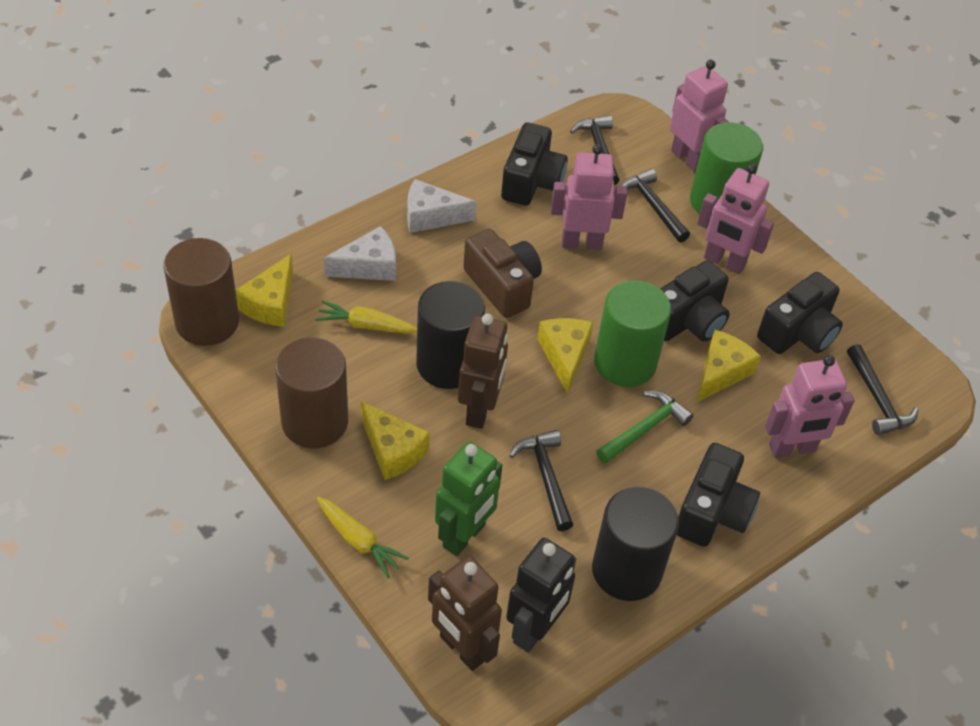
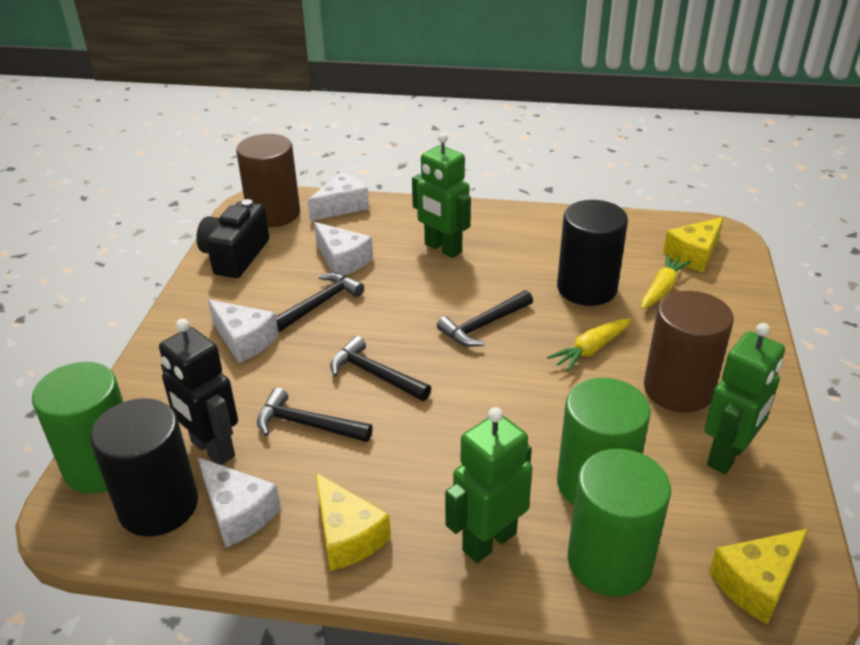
black camera: 4 -> 1
brown camera: 1 -> 0
brown robot: 2 -> 0
green cylinder: 2 -> 3
green hammer: 1 -> 0
green robot: 1 -> 3
pink robot: 4 -> 0
white cheese: 2 -> 4
yellow cheese: 4 -> 3

